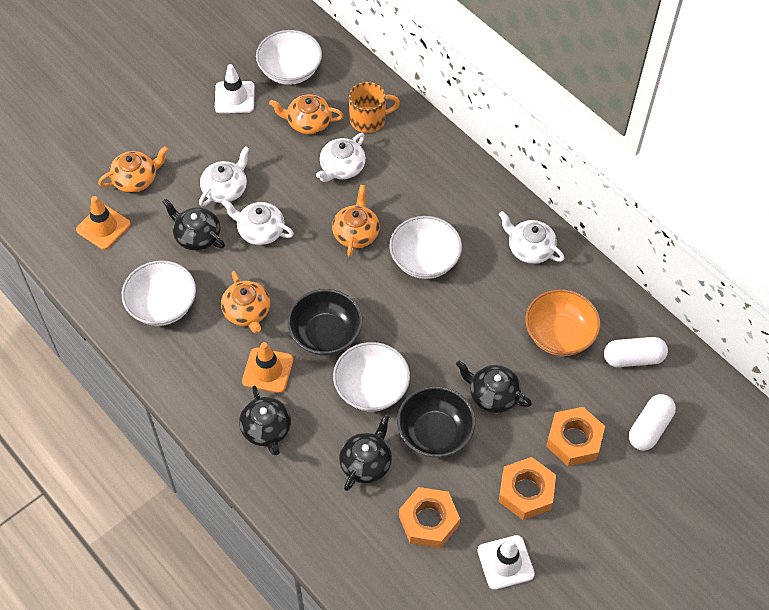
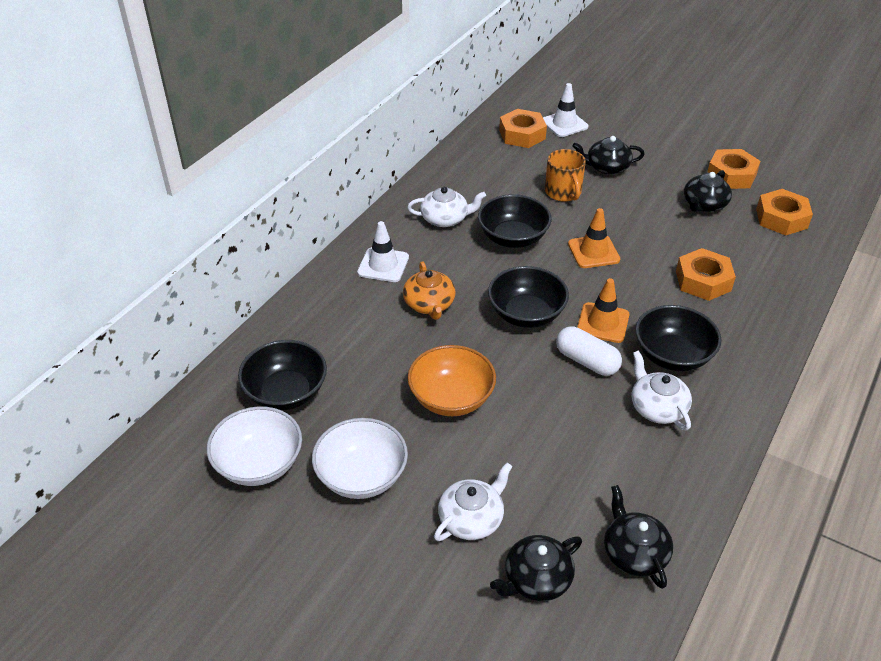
black bowl: 2 -> 4
orange nut: 3 -> 4
orange teapot: 4 -> 1
white bowl: 4 -> 2
white capsule: 2 -> 1
white teapot: 4 -> 3

